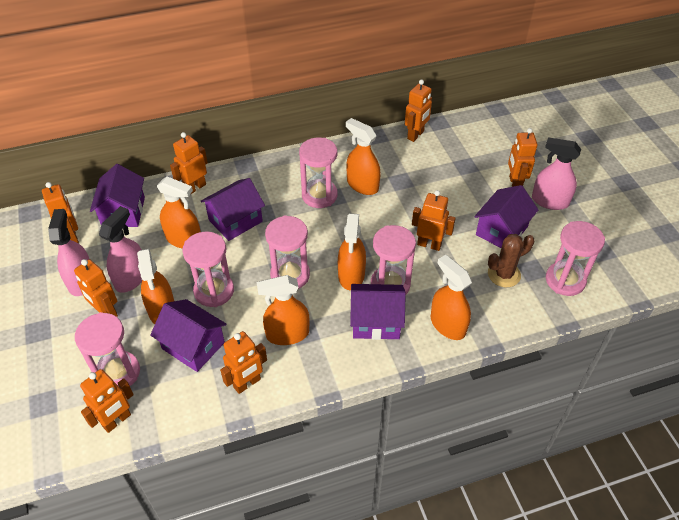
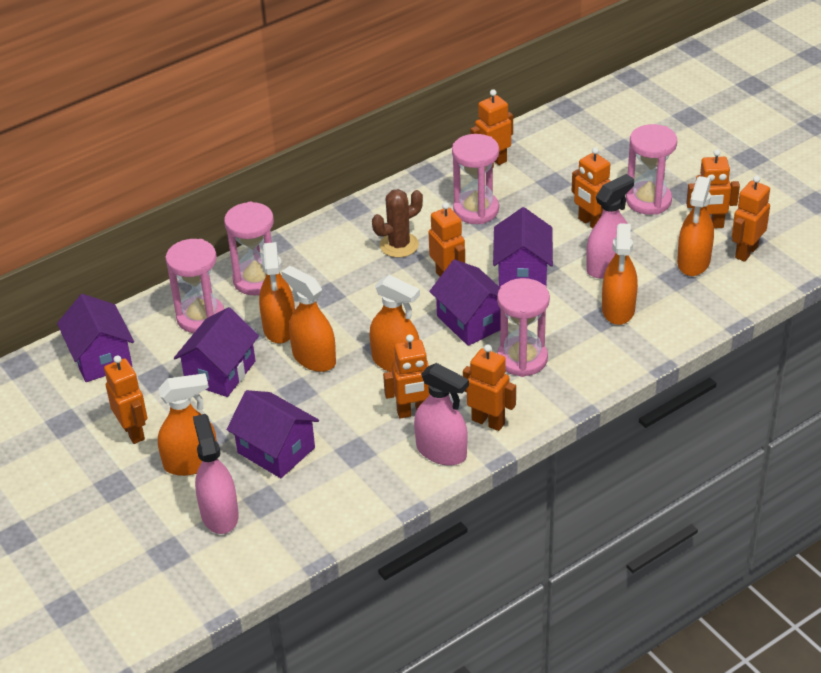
pink hourglass: 6 -> 5

